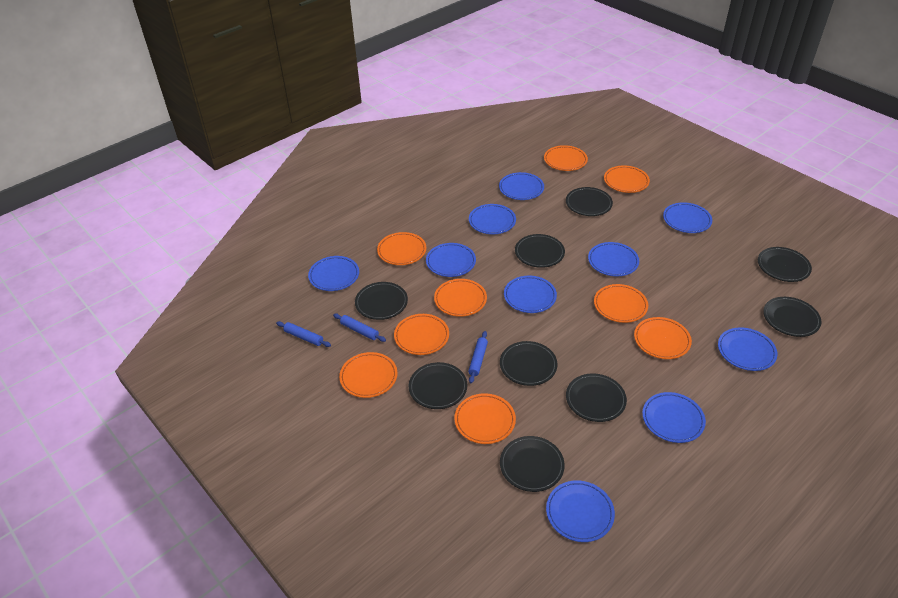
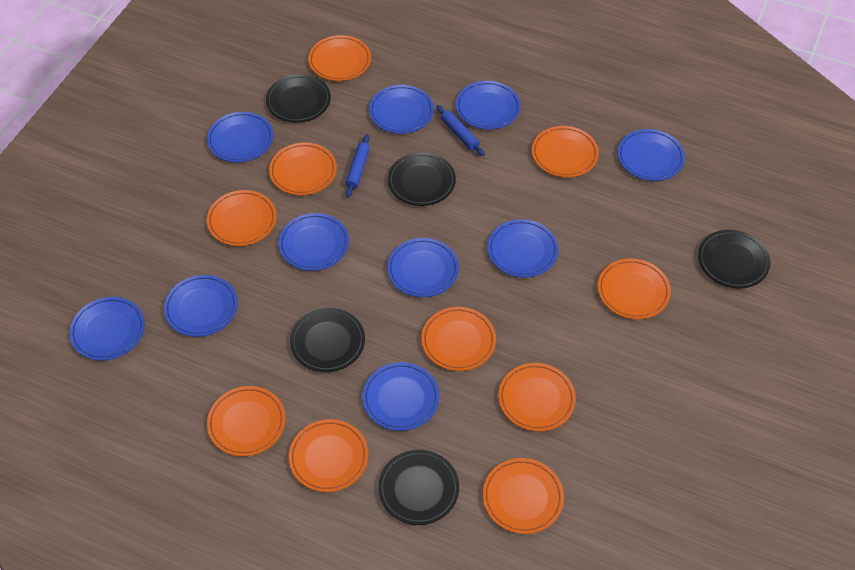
black plate: 9 -> 5
blue rolling pin: 3 -> 2
orange plate: 9 -> 10

